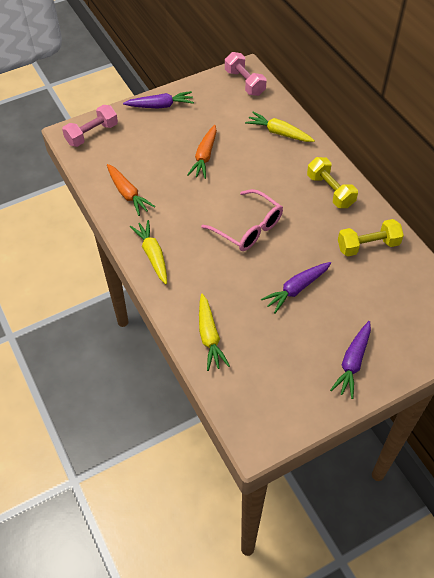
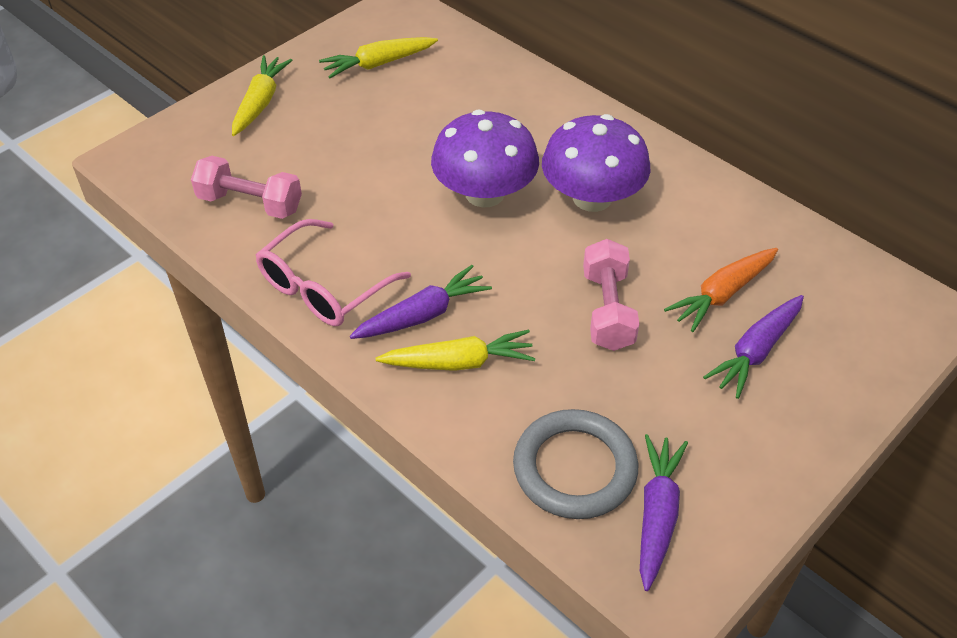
grey ring: 0 -> 1
orange carrot: 2 -> 1
purple mushroom: 0 -> 2
yellow dumbbell: 2 -> 0

